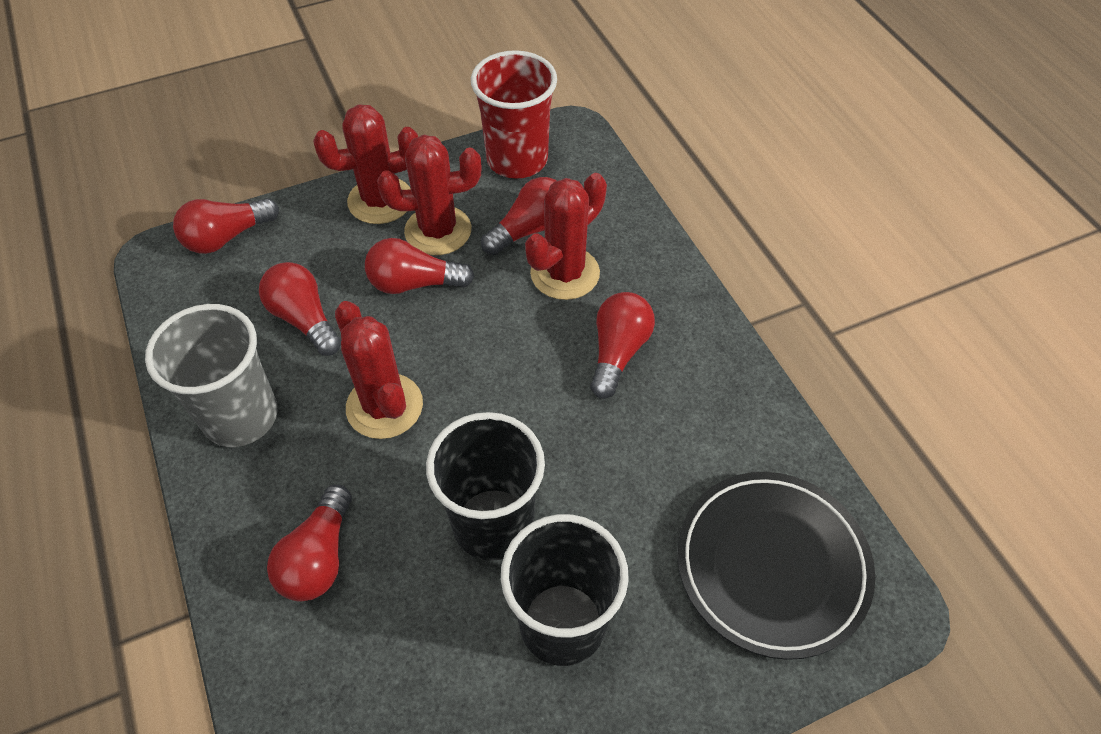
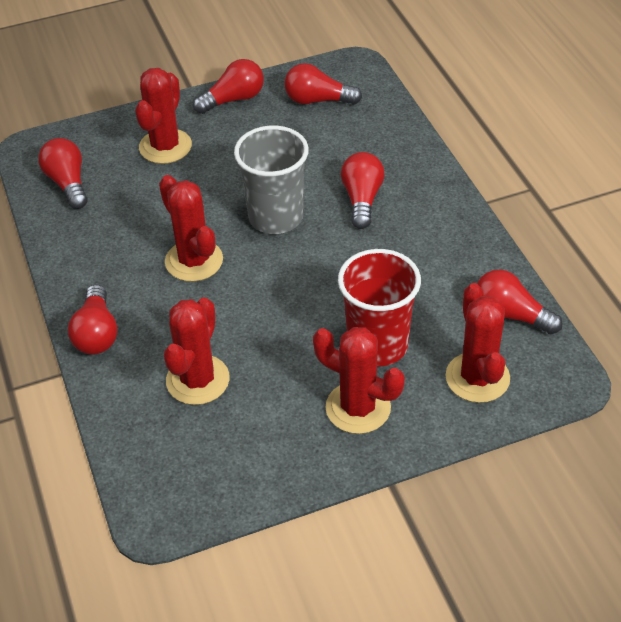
black cup: 2 -> 0
black plate: 1 -> 0
red cactus: 4 -> 5

